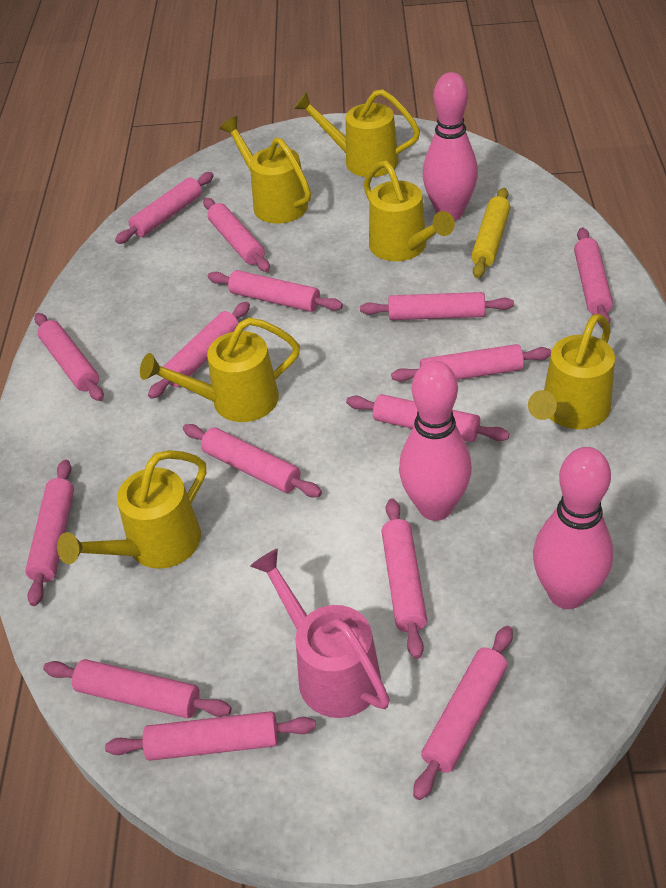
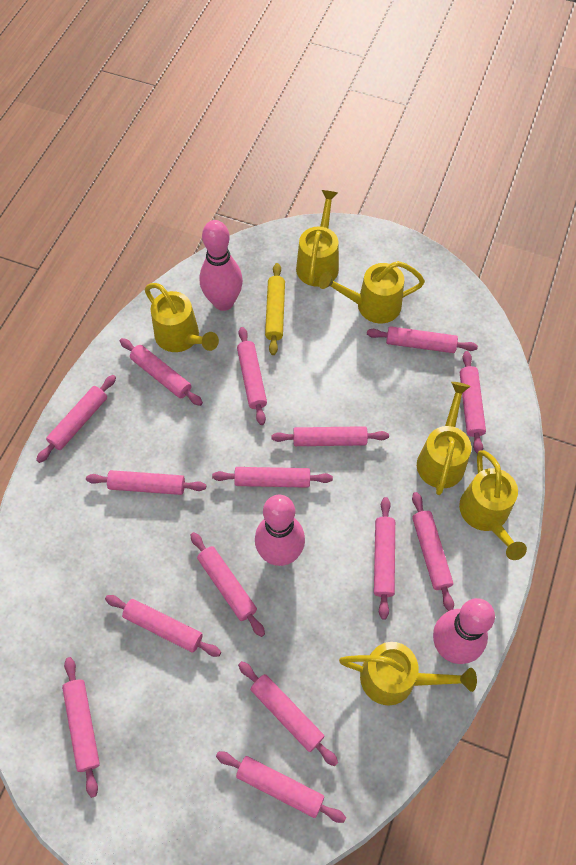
pink watering can: 1 -> 0

